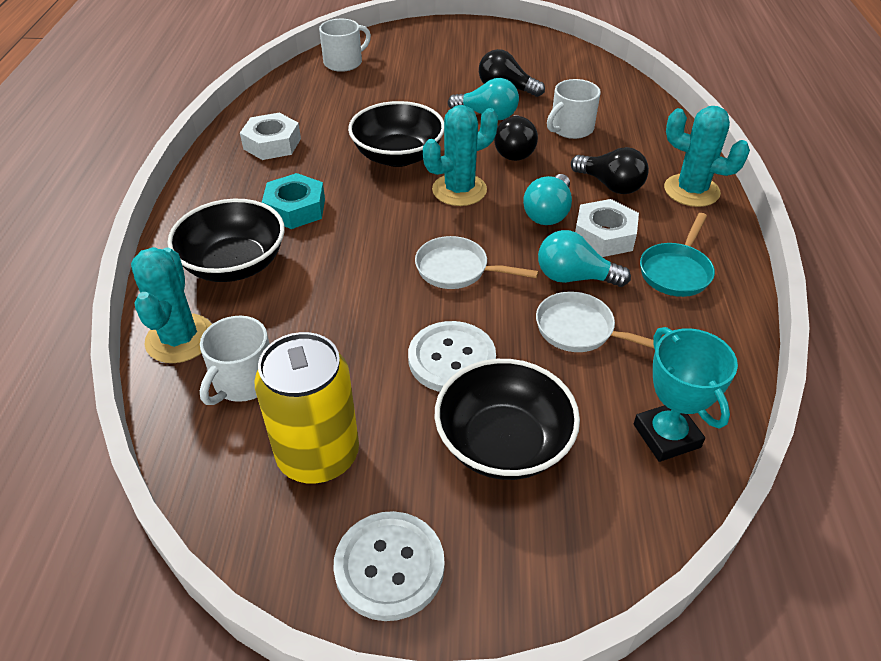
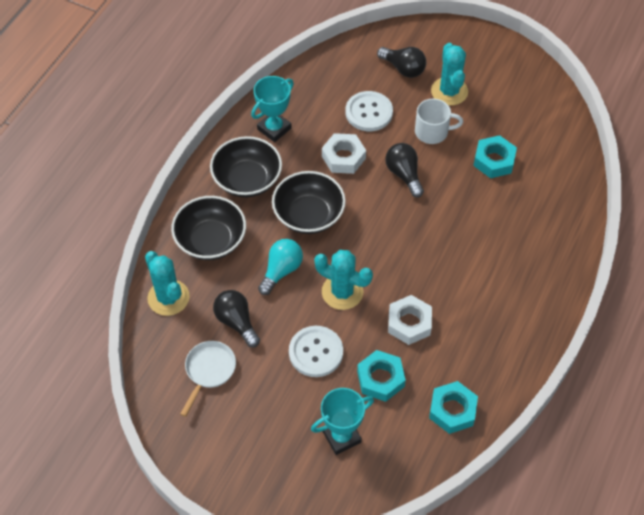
turquoise light bulb: 3 -> 1
turquoise nut: 1 -> 3
turquoise pan: 1 -> 0
turquoise trophy: 1 -> 2
white mug: 3 -> 1
white pan: 2 -> 1
yellow can: 1 -> 0

